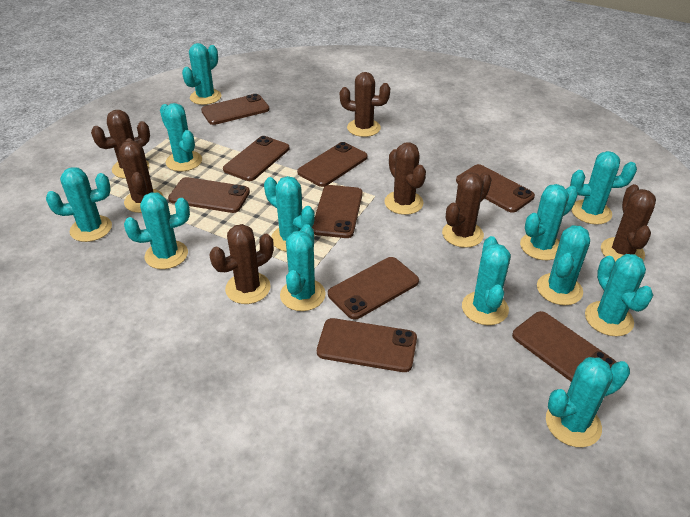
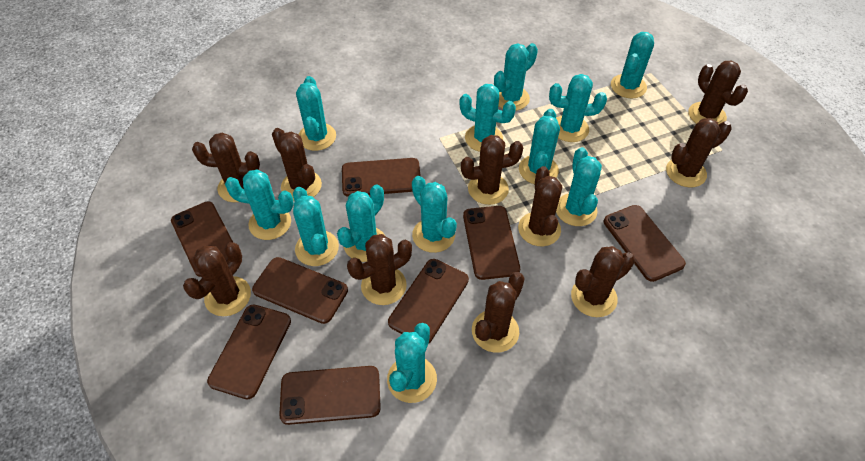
brown cactus: 7 -> 10
brown phone: 9 -> 8

